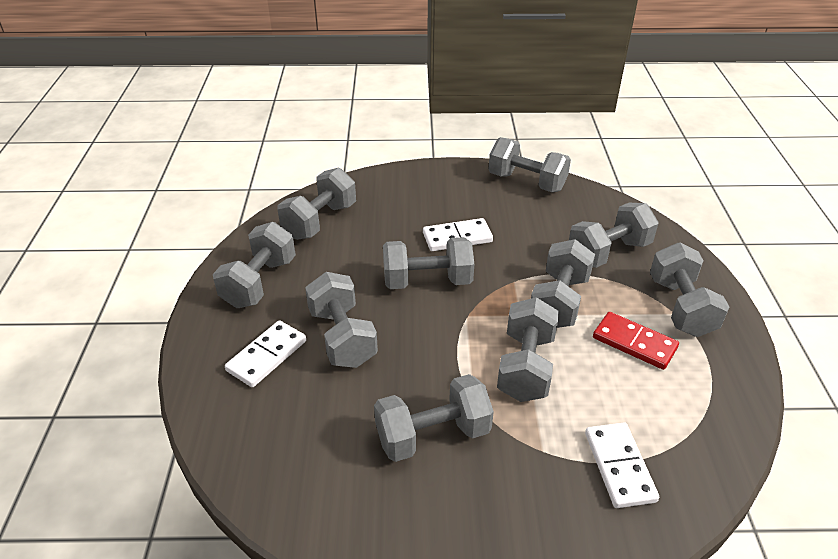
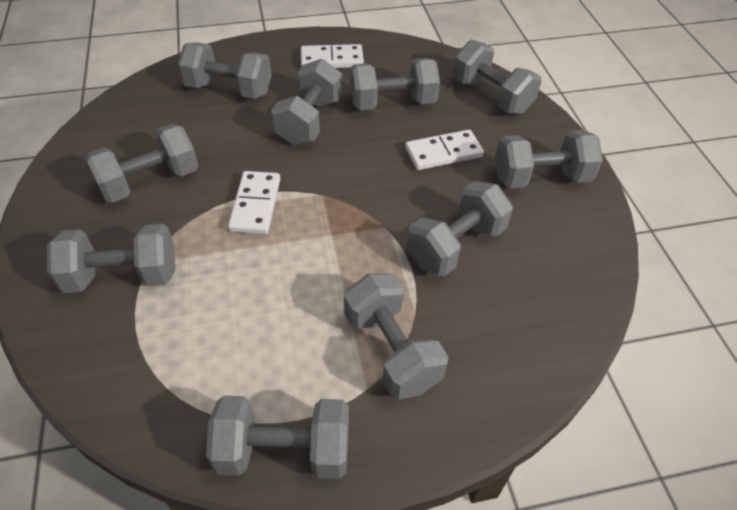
red domino: 1 -> 0

